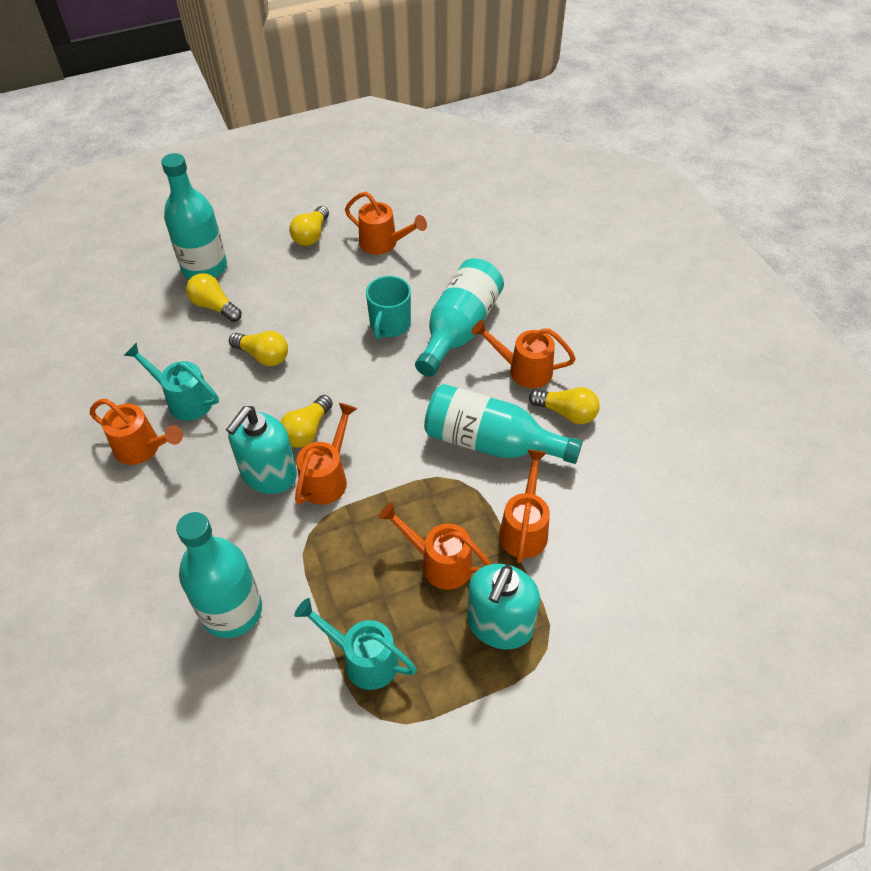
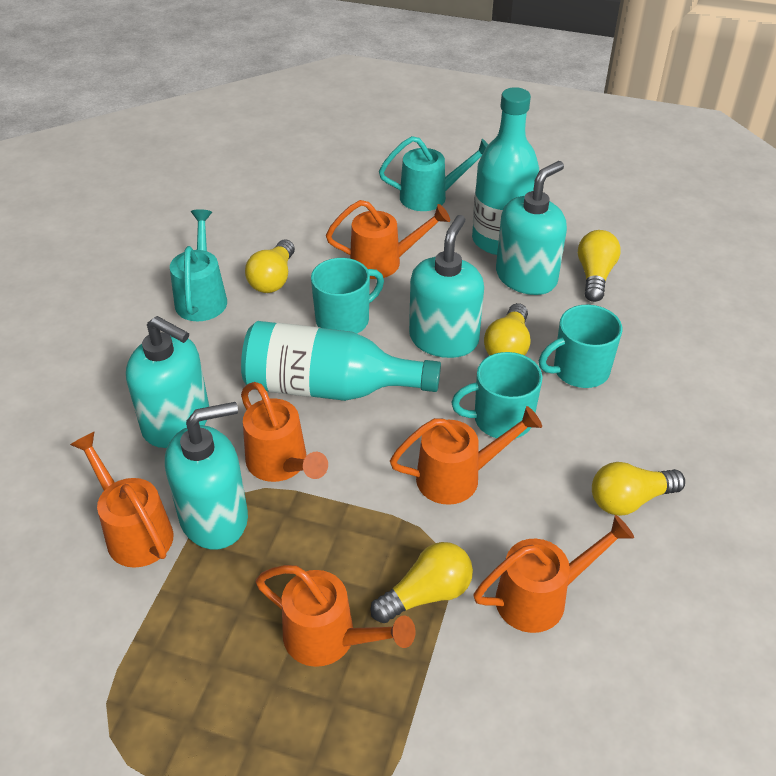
turquoise bottle: 4 -> 2
turquoise mug: 1 -> 3
turquoise soap dispenser: 2 -> 4

